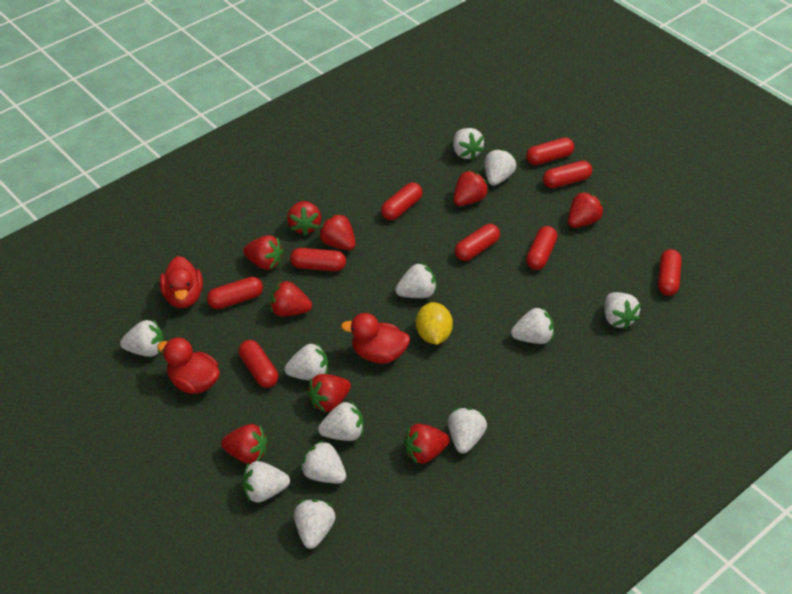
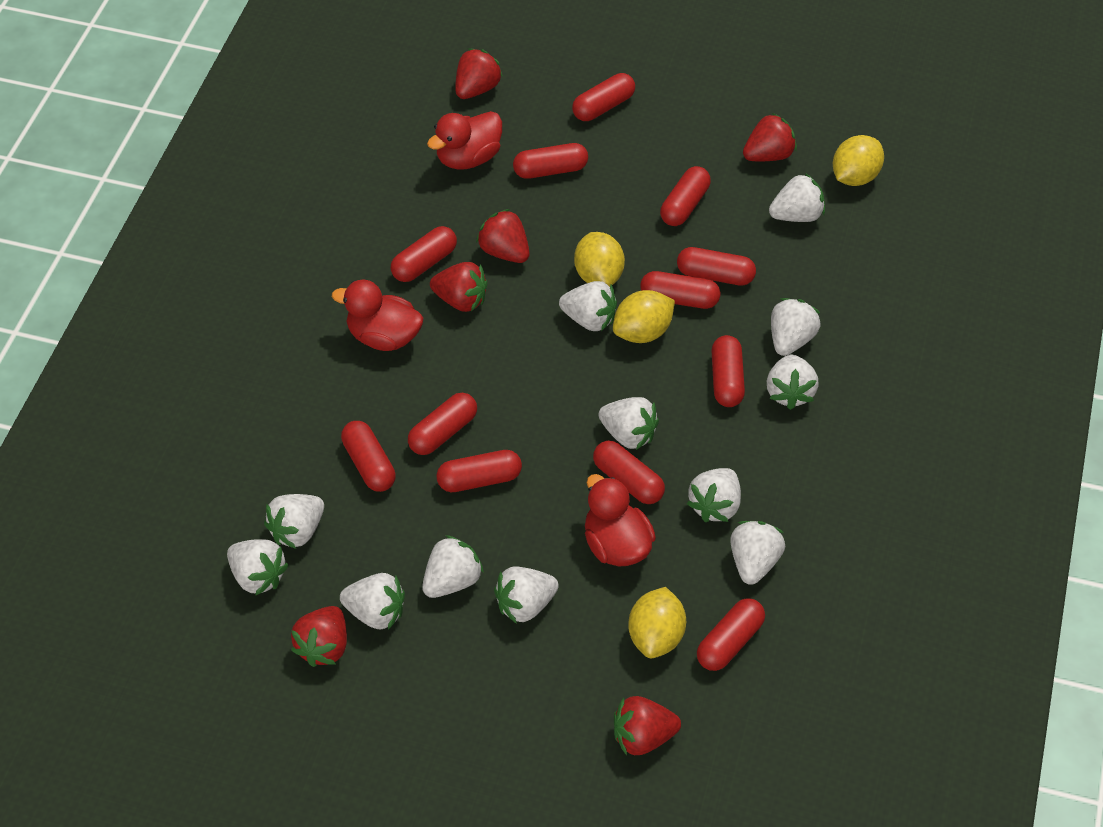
red capsule: 9 -> 12
red strawberry: 9 -> 6
yellow lemon: 1 -> 4

